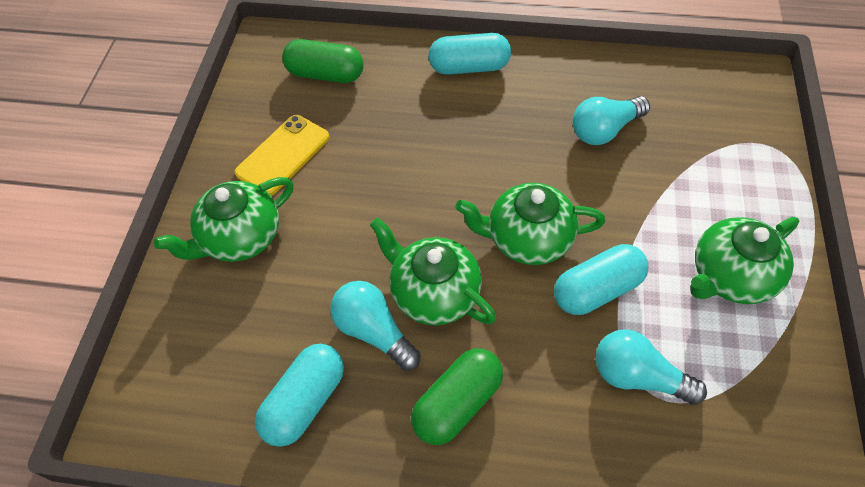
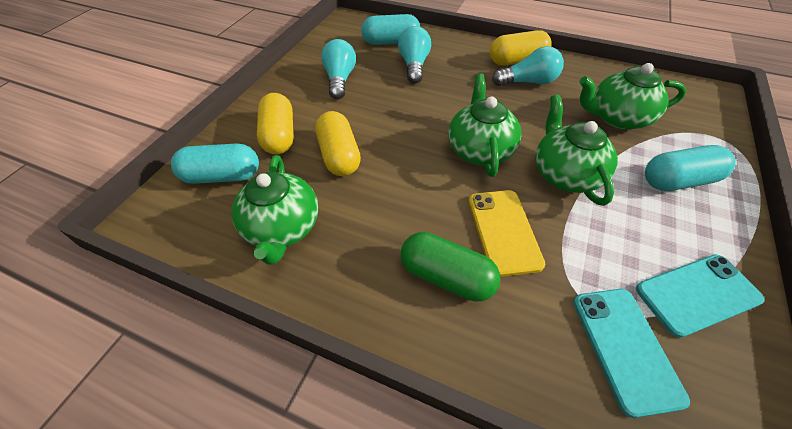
green capsule: 2 -> 1
turquoise phone: 0 -> 2
yellow capsule: 0 -> 3

